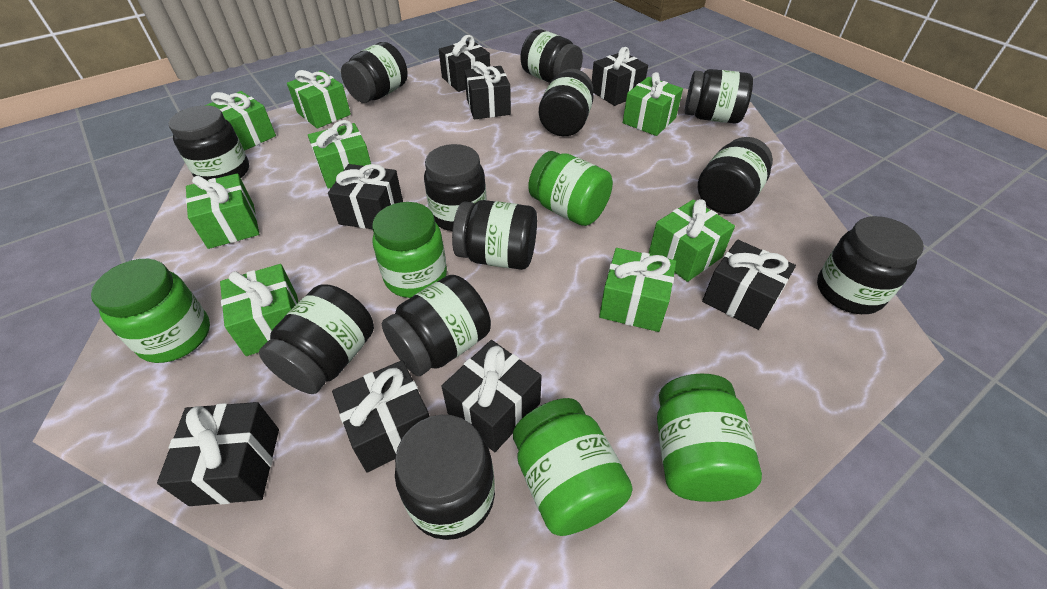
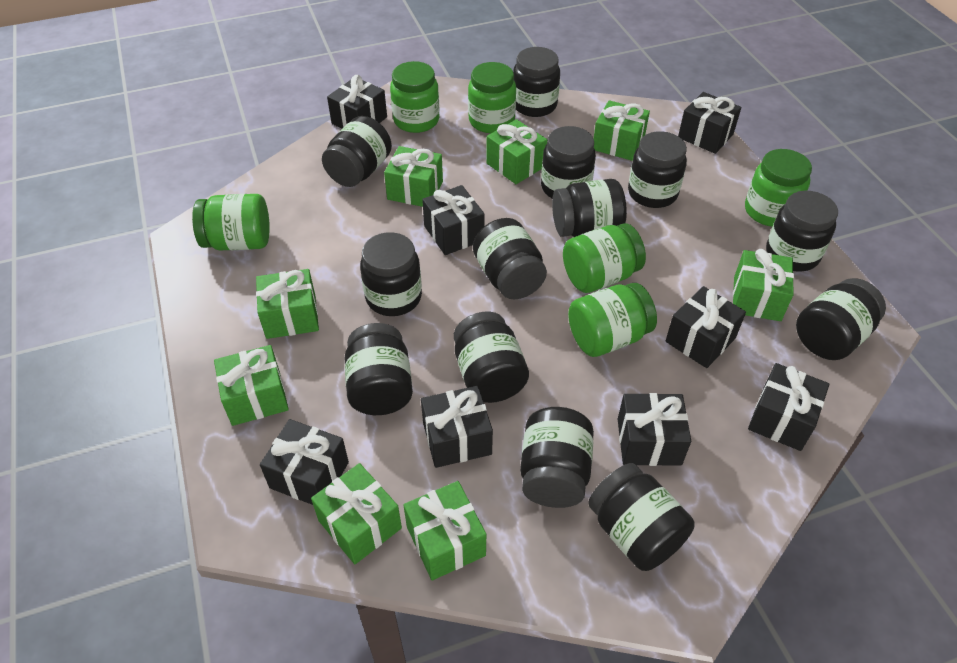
black jar: 12 -> 13
green jar: 5 -> 6

